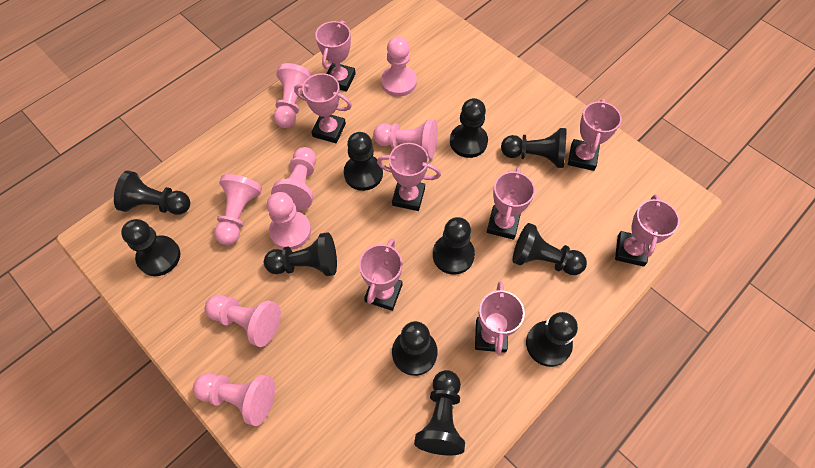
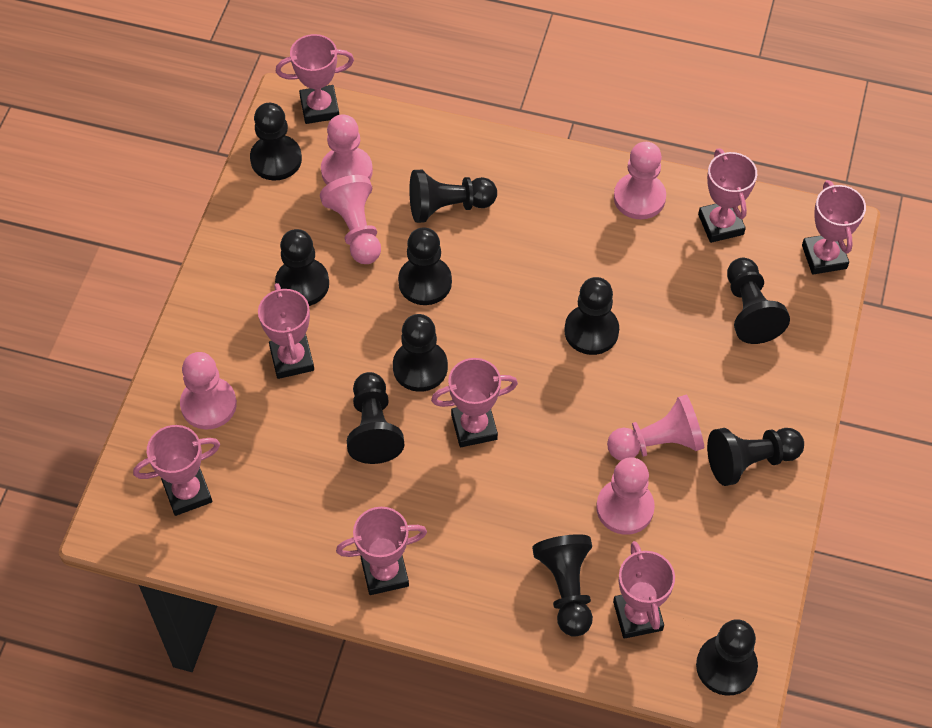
pink pawn: 8 -> 6

